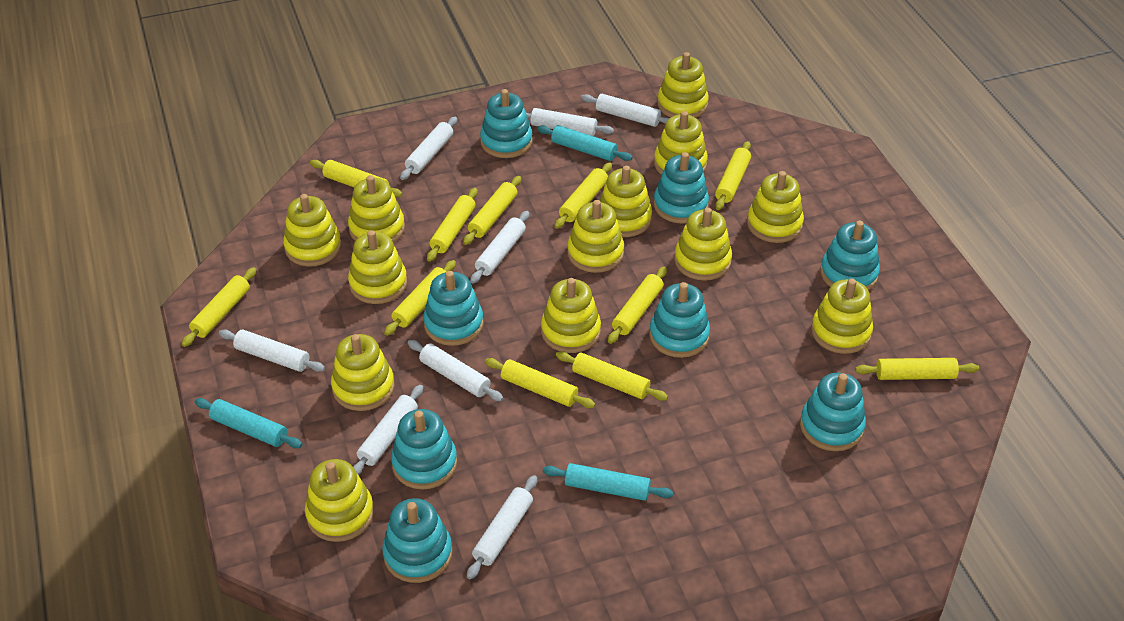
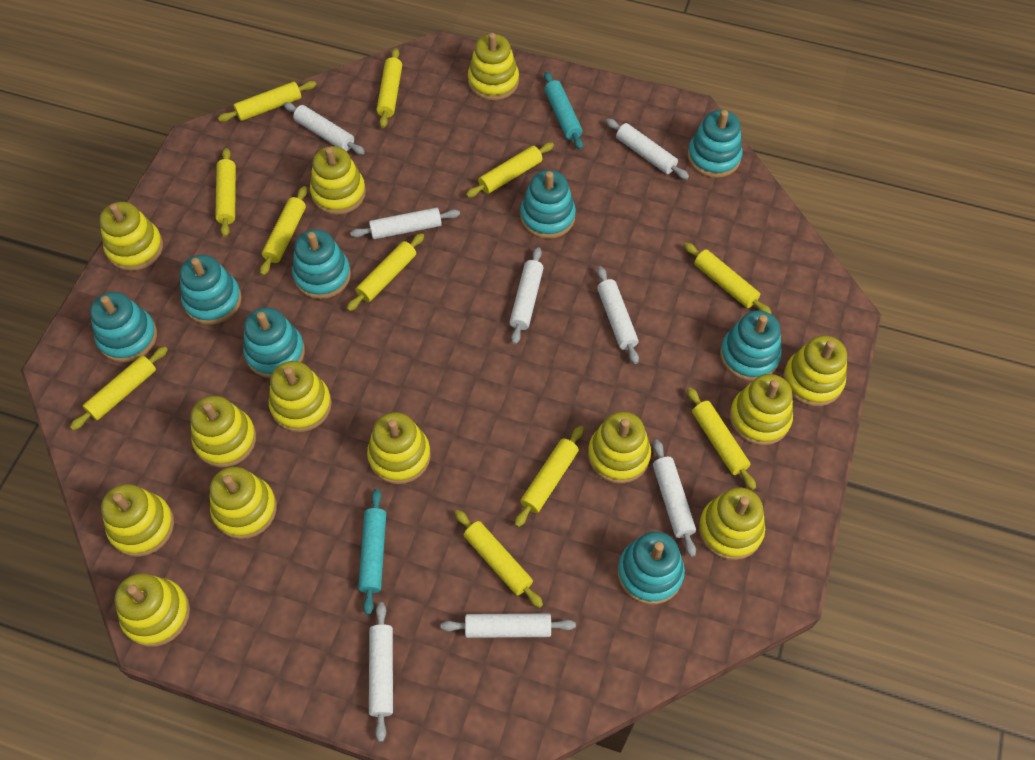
turquoise rolling pin: 3 -> 2

